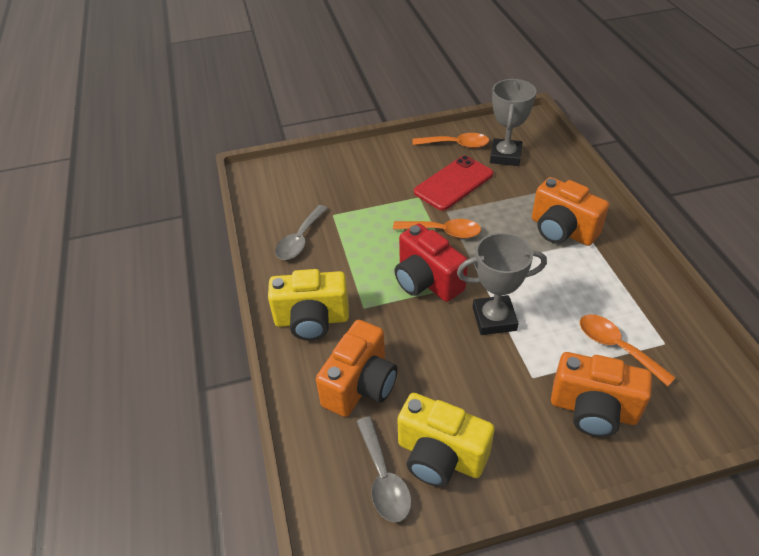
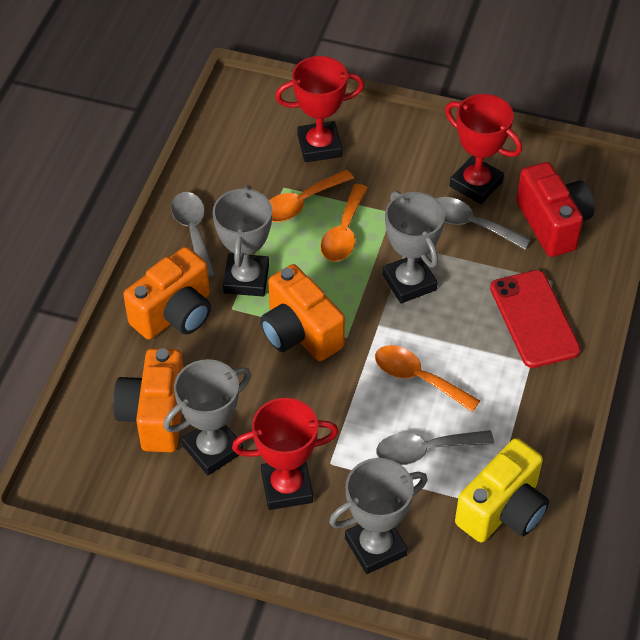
grey spoon: 2 -> 3
grey trophy: 2 -> 4
red trophy: 0 -> 3
yellow camera: 2 -> 1

